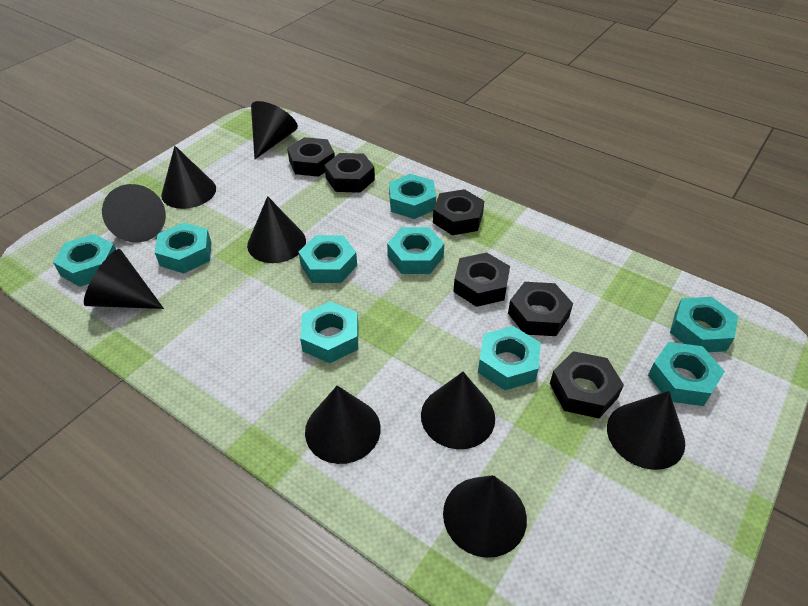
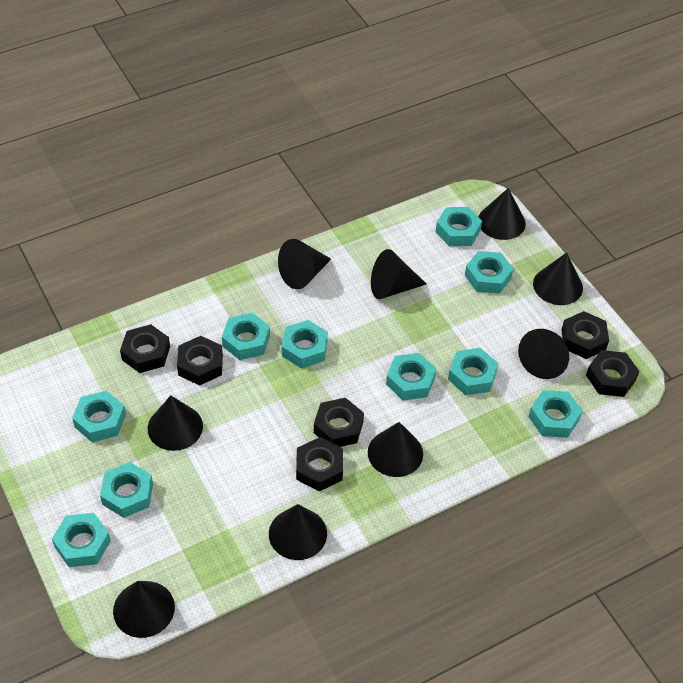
turquoise nut: 9 -> 10

